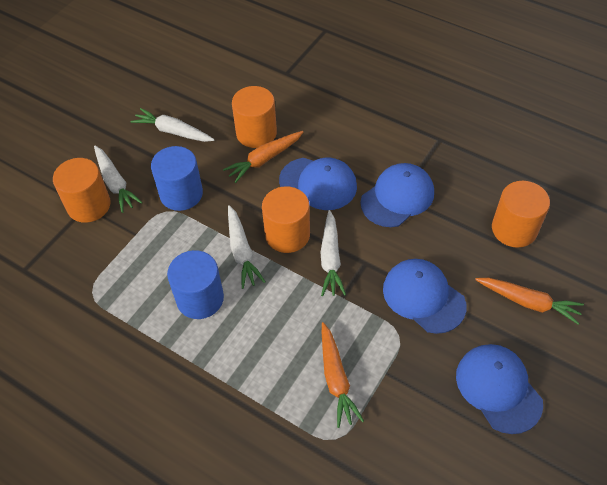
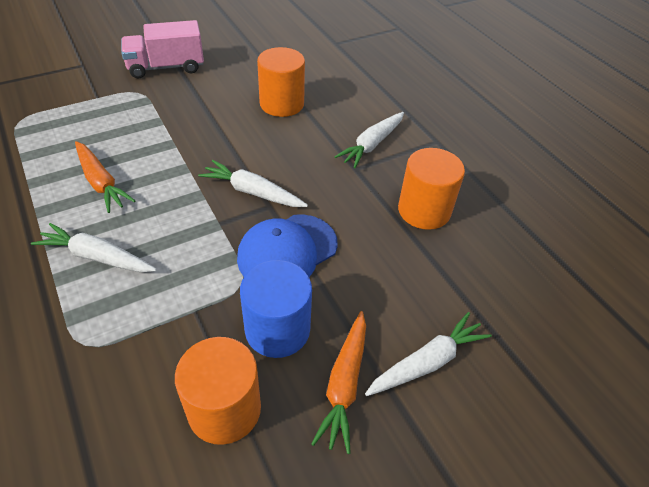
blue cap: 4 -> 1
blue cylinder: 2 -> 1
orange carrot: 3 -> 2
orange cylinder: 4 -> 3
pink truck: 0 -> 1

